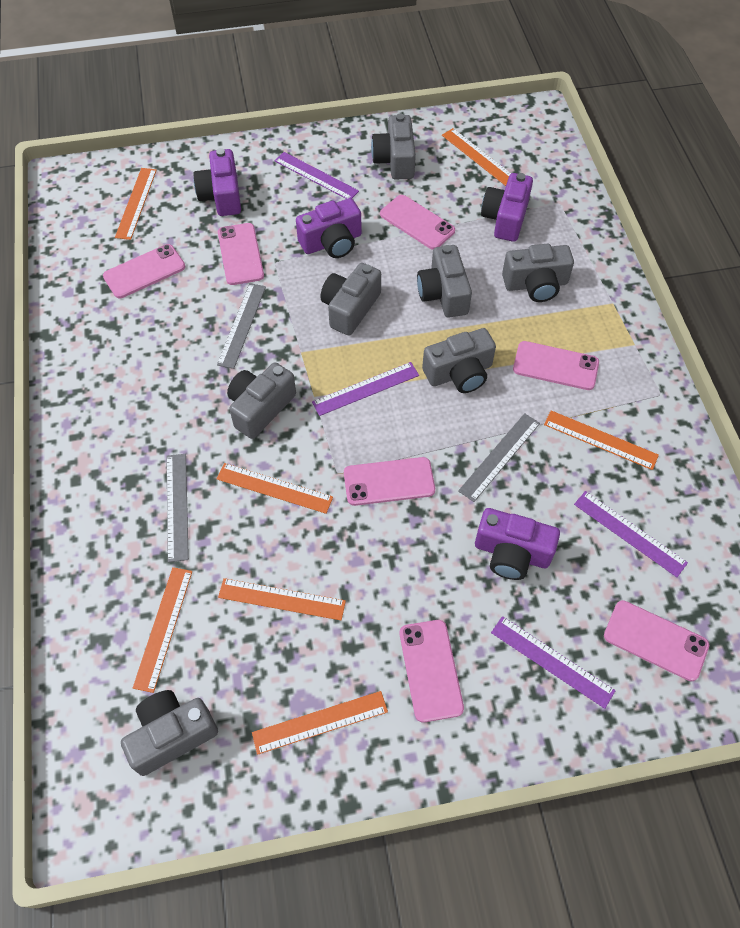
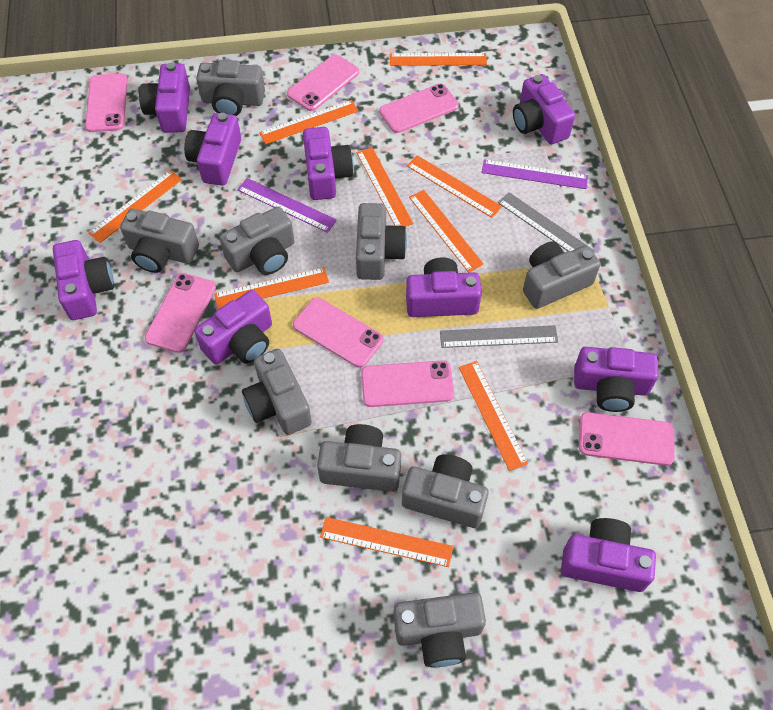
grey camera: 7 -> 9
grey ruler: 3 -> 2
orange ruler: 7 -> 9
purple camera: 4 -> 9
purple ruler: 4 -> 2

